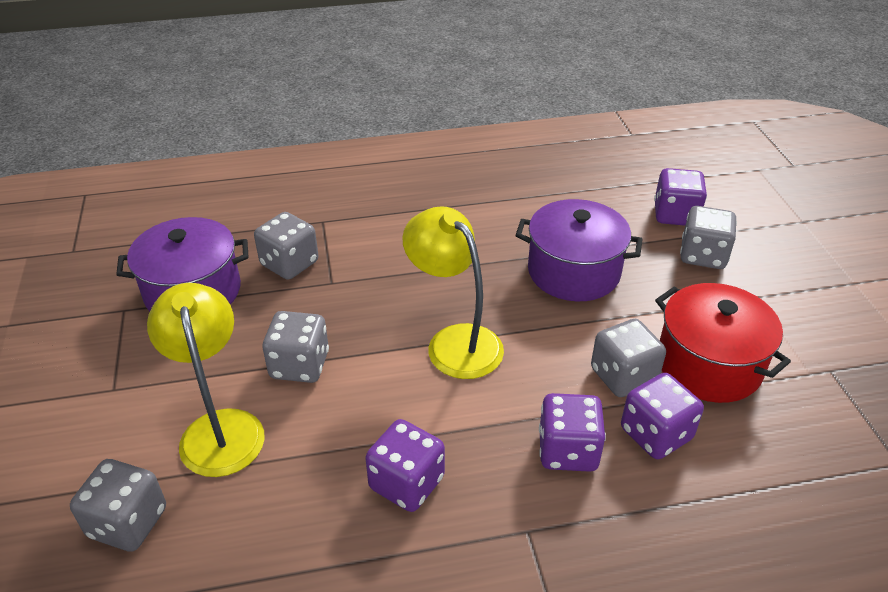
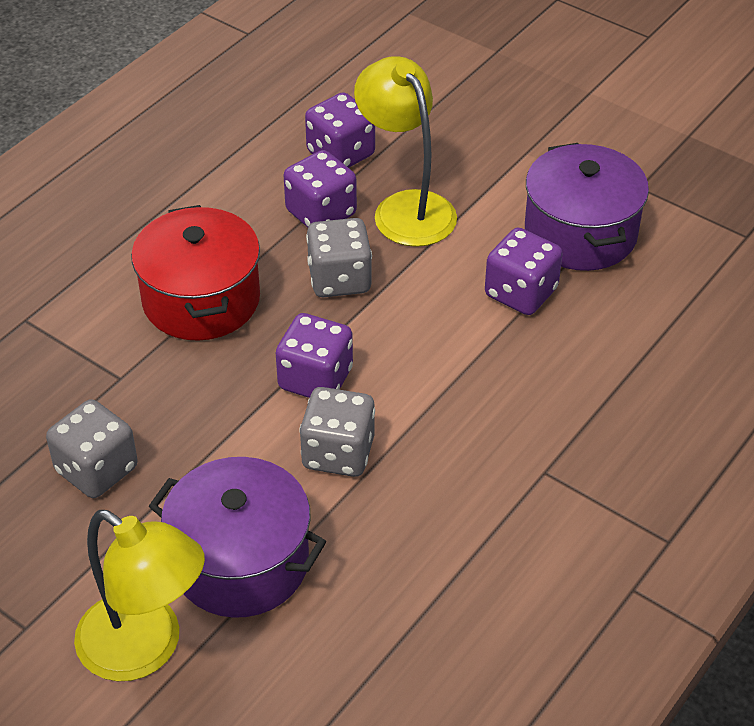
grey dice: 5 -> 3

